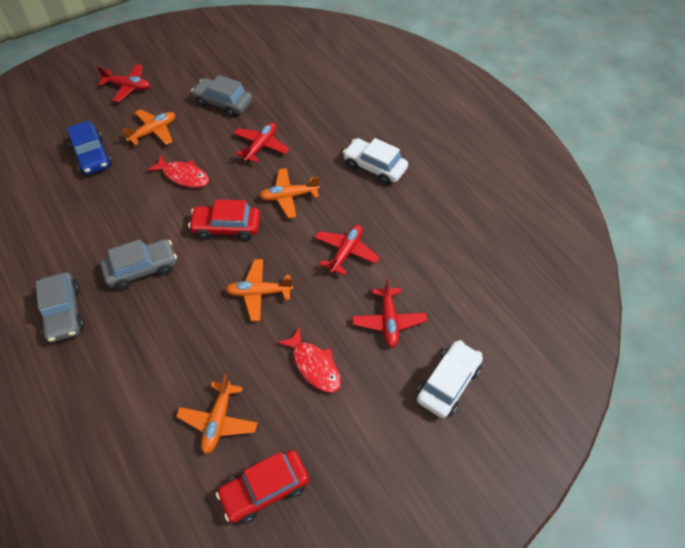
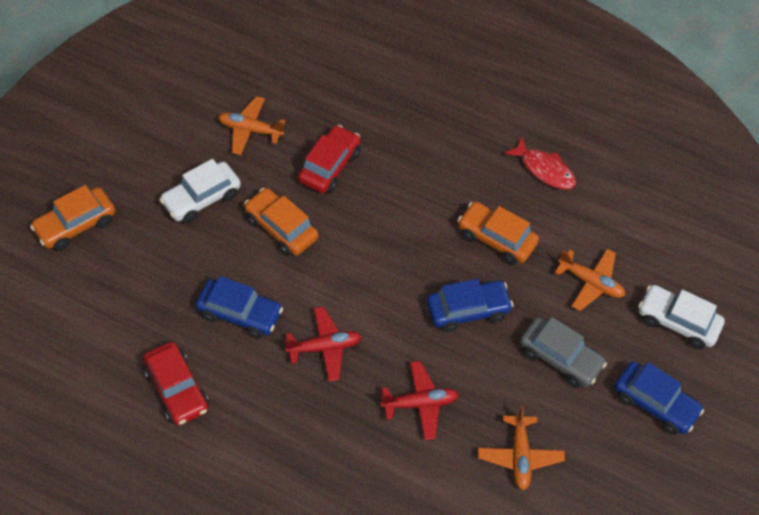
blue car: 1 -> 3
grey car: 3 -> 1
orange car: 0 -> 3
orange plane: 4 -> 3
red fish: 2 -> 1
red plane: 4 -> 2

